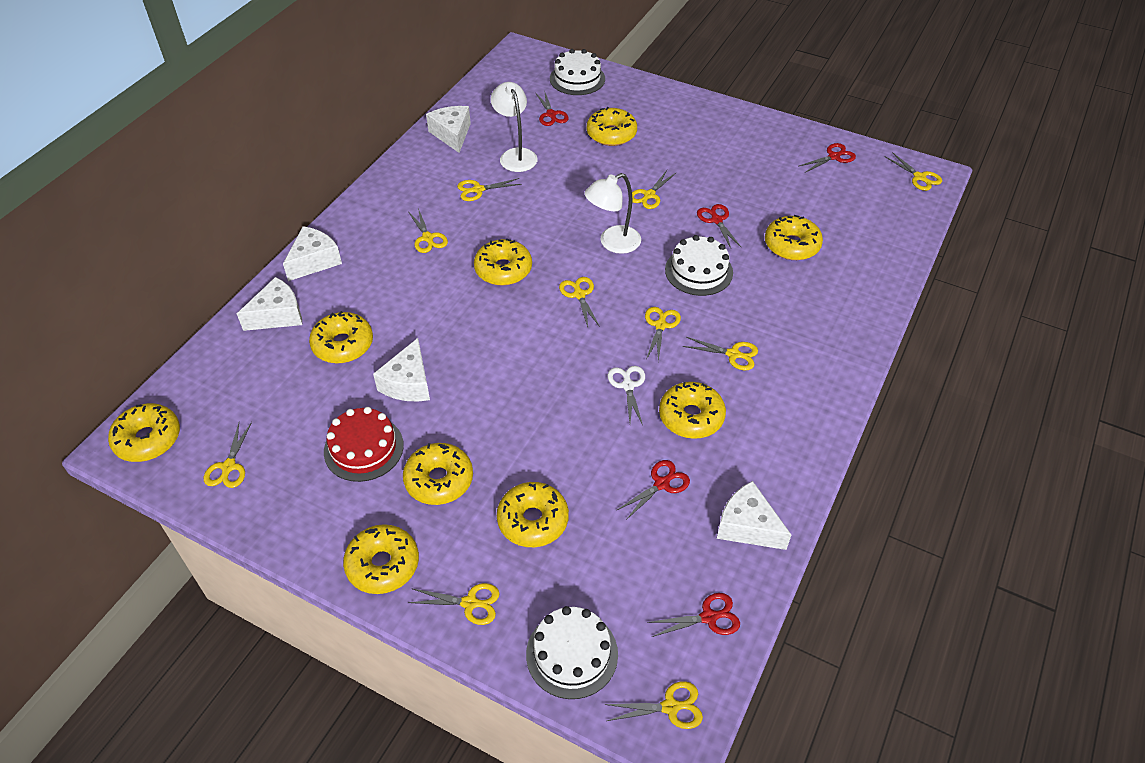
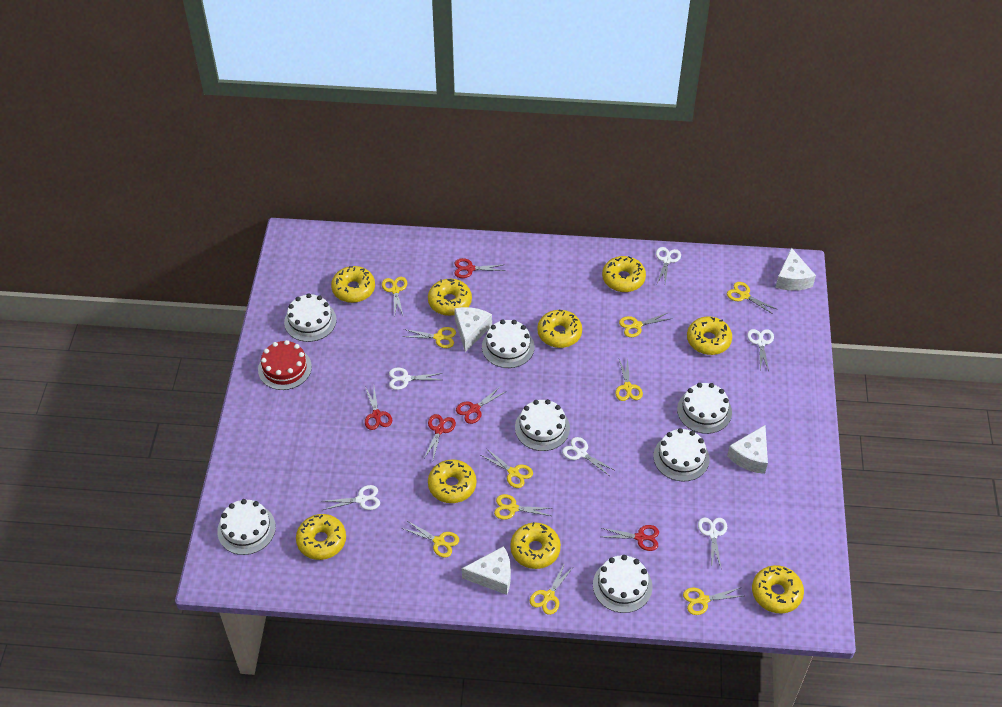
white cake: 3 -> 7
white cheese: 5 -> 4
white lamp: 2 -> 0
white scissors: 1 -> 6

